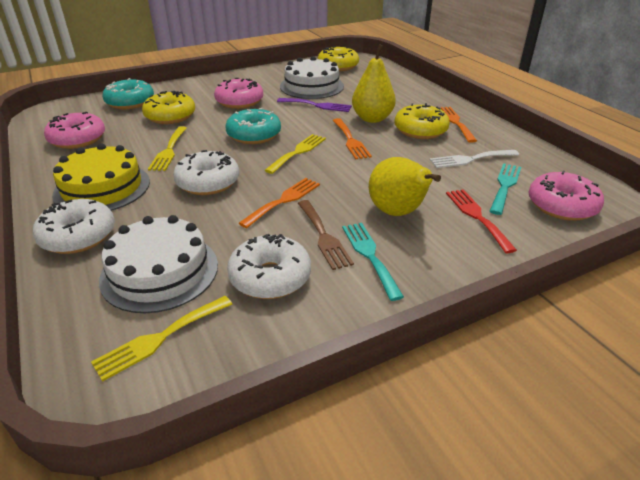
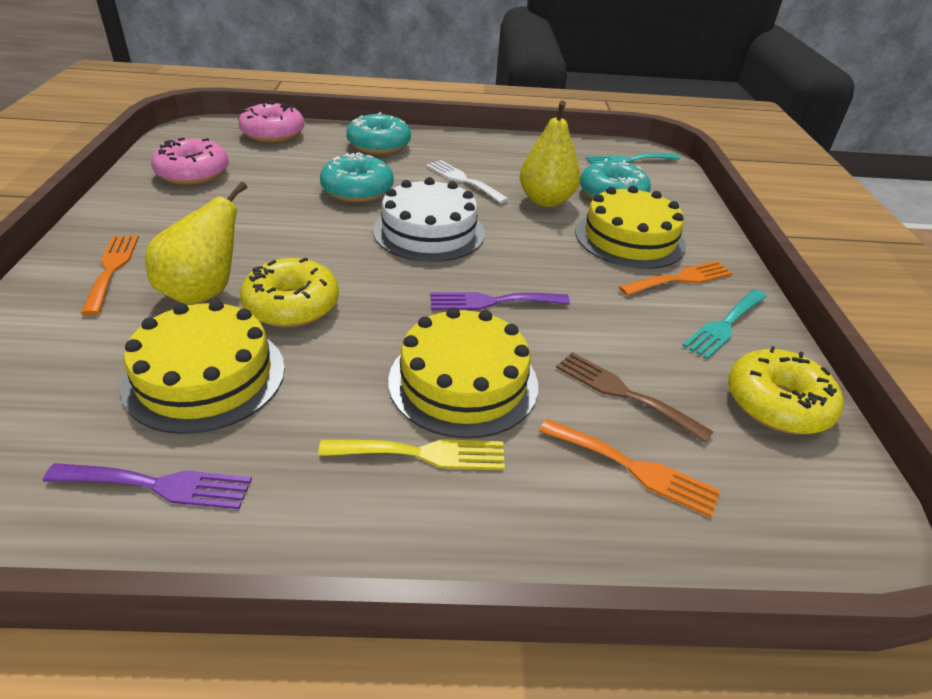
pink donut: 3 -> 2
purple fork: 1 -> 2
red fork: 1 -> 0
turquoise donut: 2 -> 3
white cake: 2 -> 1
white donut: 3 -> 0
yellow cake: 1 -> 3
yellow donut: 3 -> 2
yellow fork: 3 -> 1

